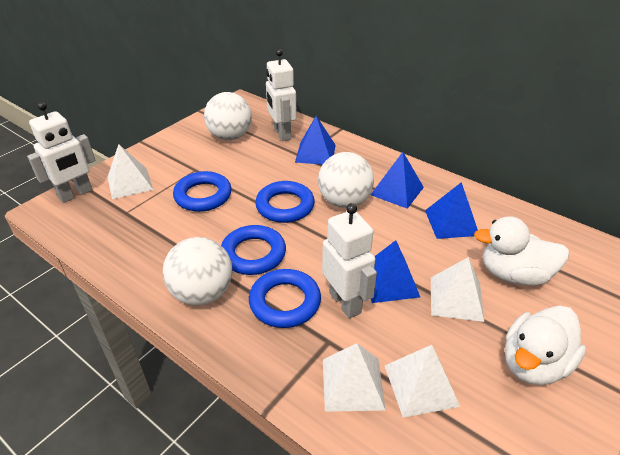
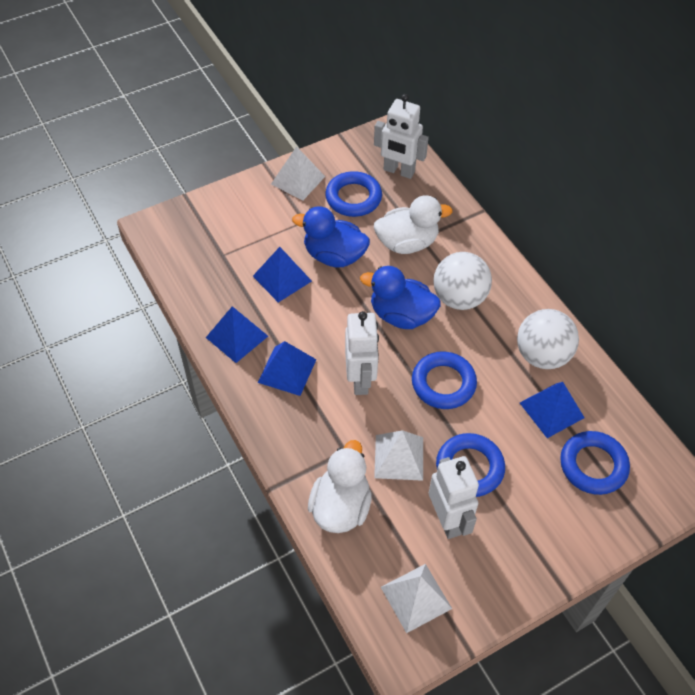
blue duck: 0 -> 2
white ball: 3 -> 2
white pyramid: 4 -> 3

